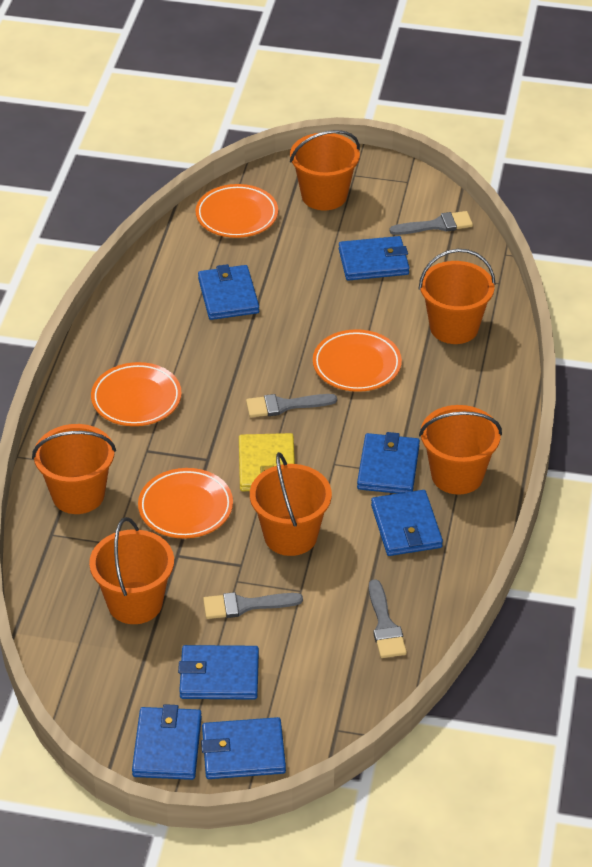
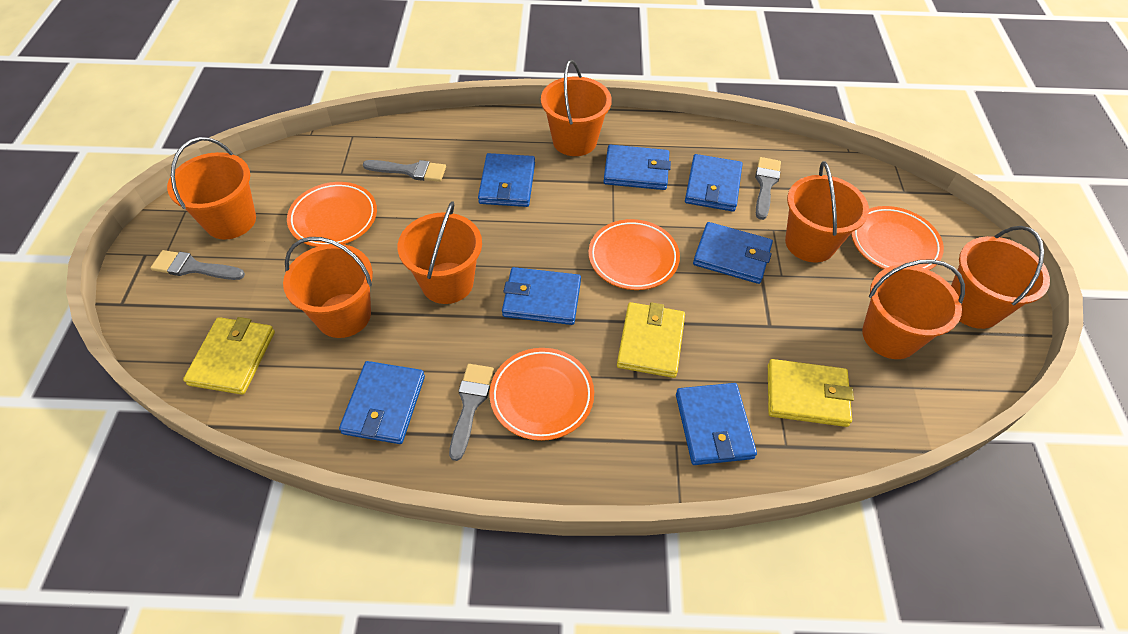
orange bucket: 6 -> 7
yellow wallet: 1 -> 3

